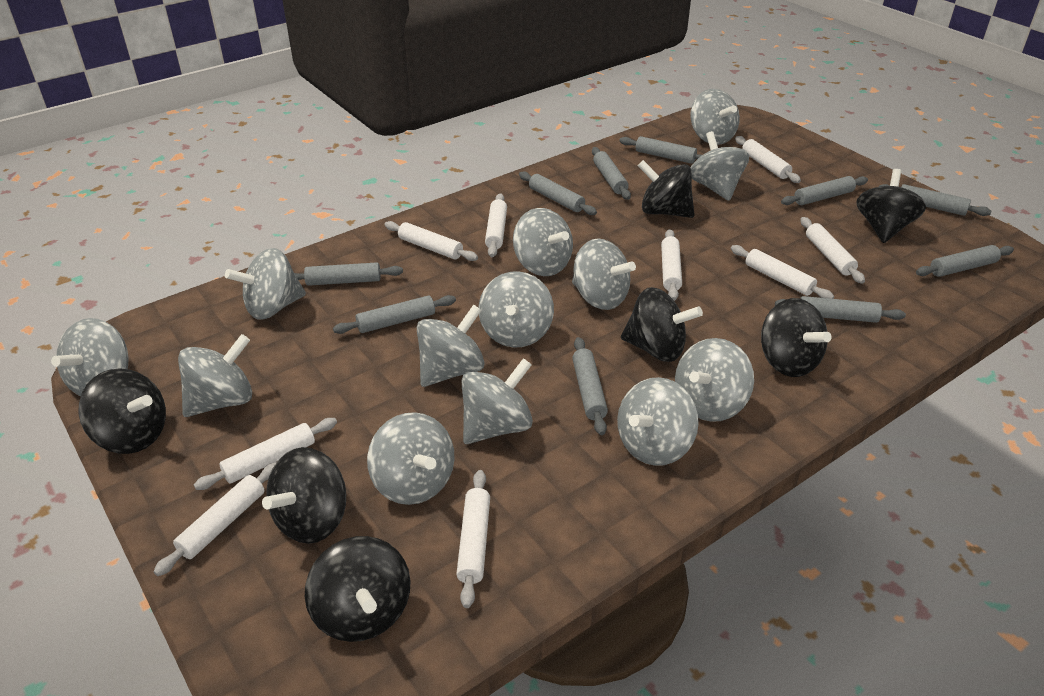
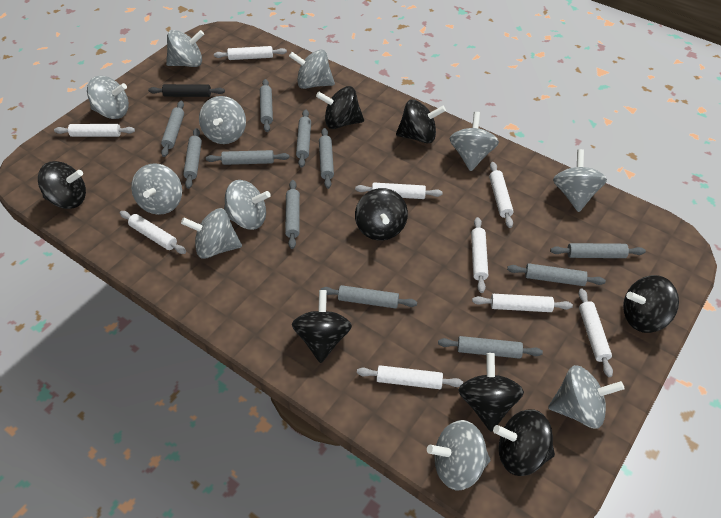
black rolling pin: 0 -> 1
black spinning top: 7 -> 8
grey rolling pin: 10 -> 11
grey spinning top: 13 -> 11

